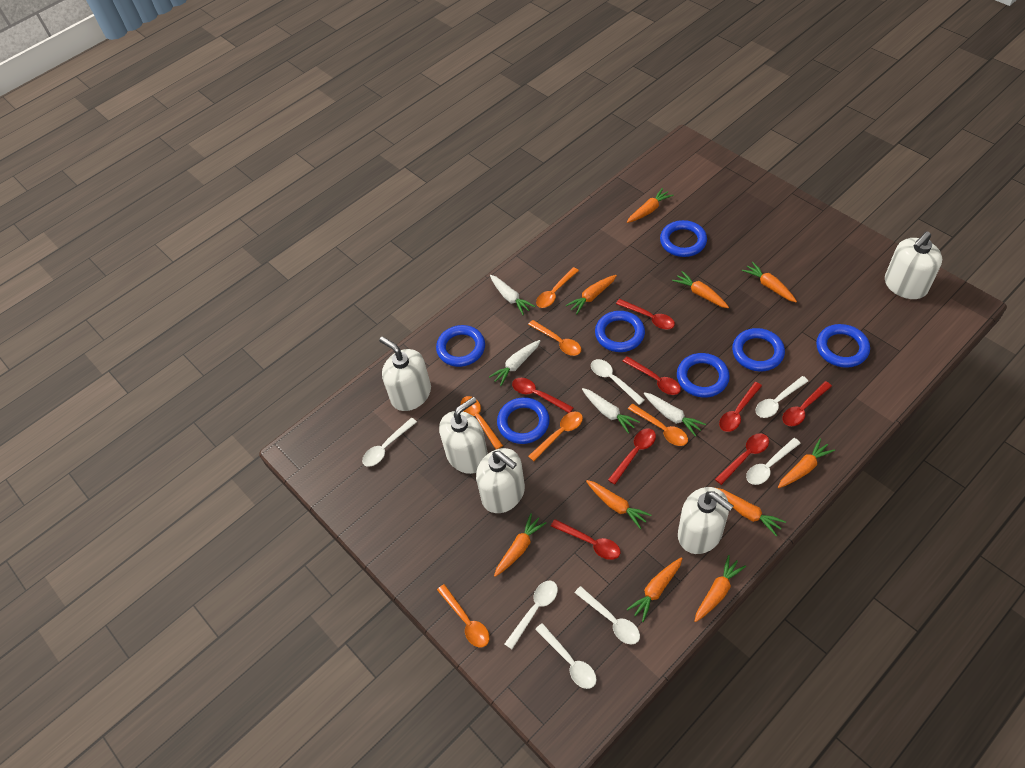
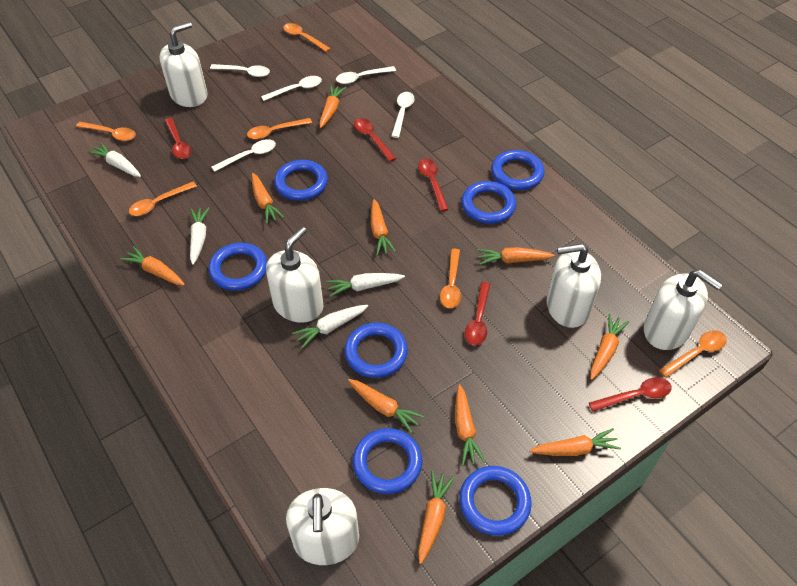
red spoon: 8 -> 5
white spoon: 7 -> 5

